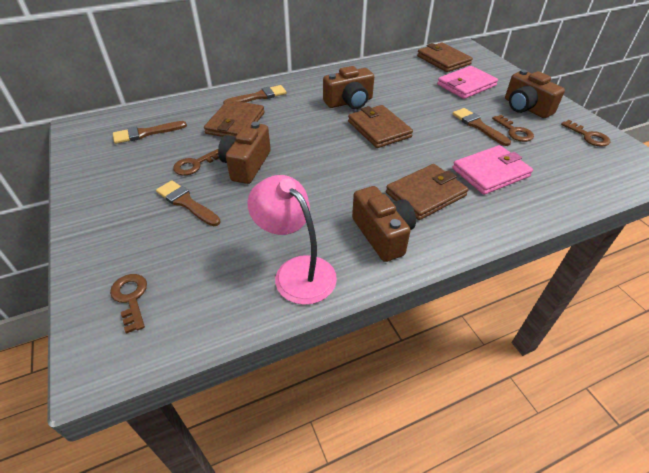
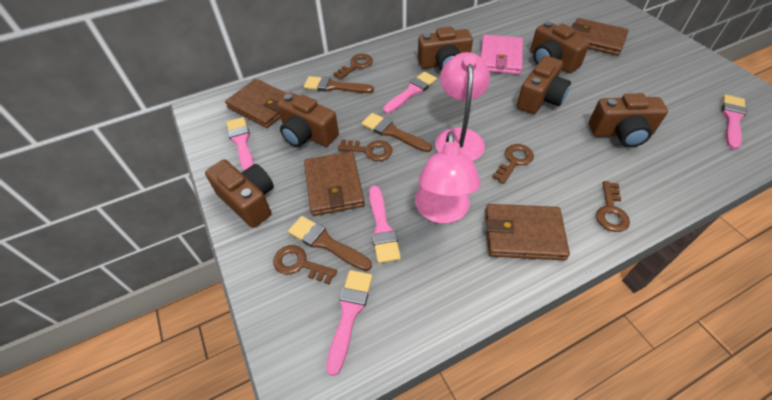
brown brush: 4 -> 3
brown camera: 4 -> 6
brown key: 4 -> 5
pink brush: 0 -> 5
pink lamp: 1 -> 2
pink wallet: 2 -> 1

